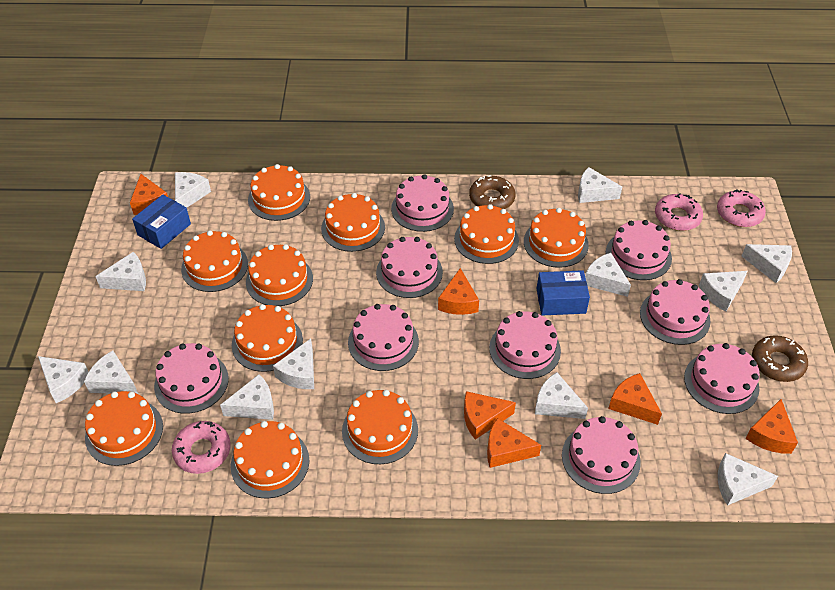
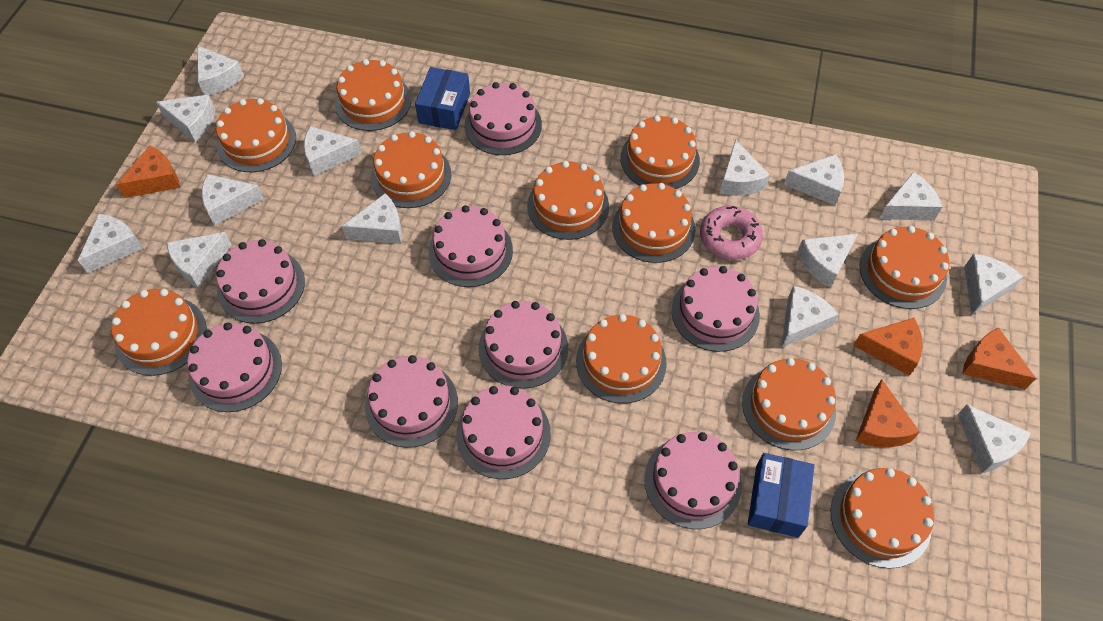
brown donut: 2 -> 0
orange cake: 10 -> 11
orange cheese: 6 -> 4
pink donut: 3 -> 1
white cheese: 12 -> 14

